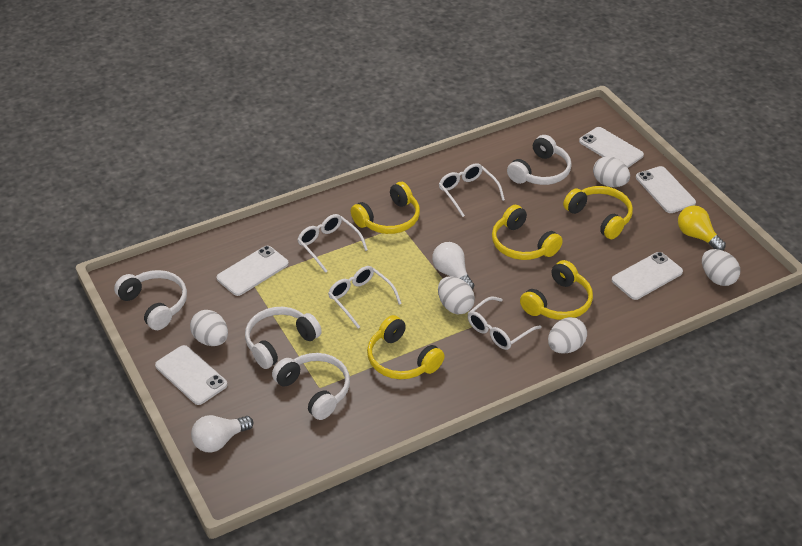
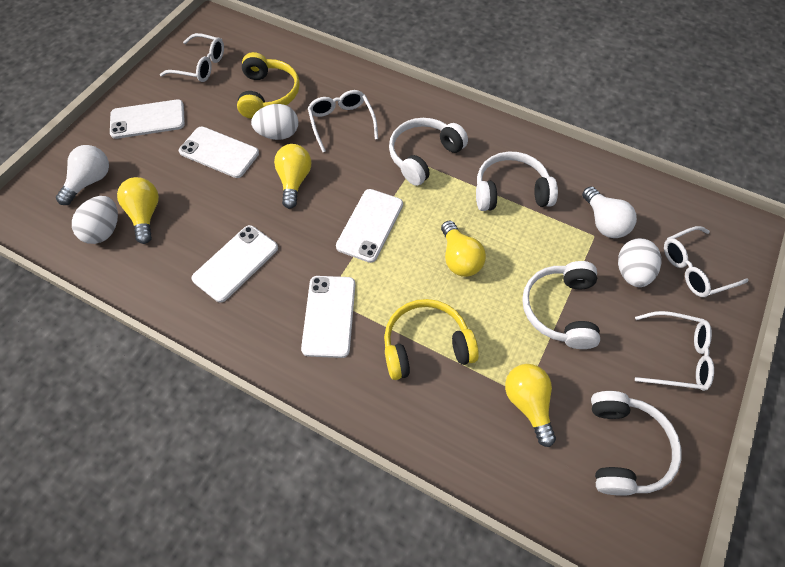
white egg: 5 -> 3
yellow headphones: 5 -> 2
yellow light bulb: 1 -> 4

